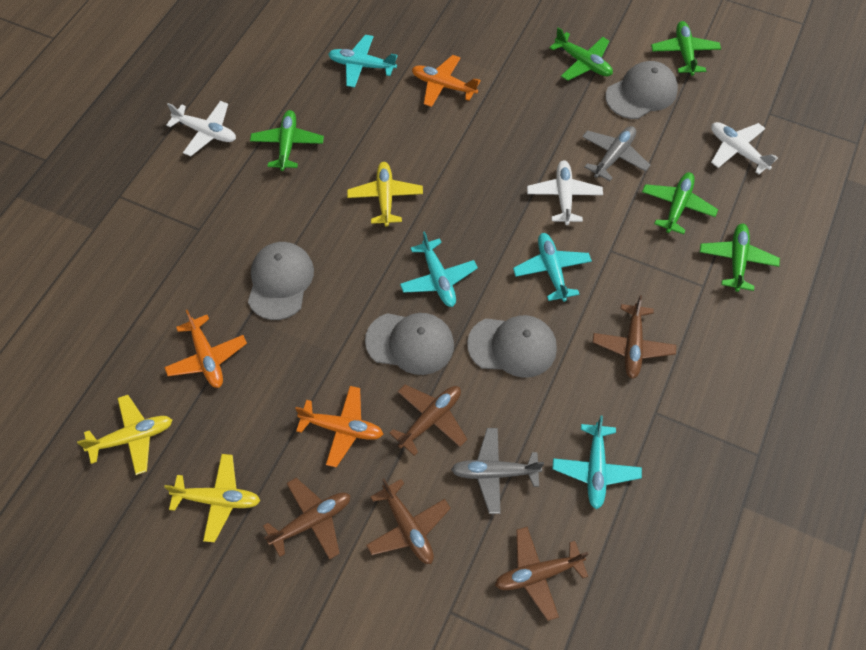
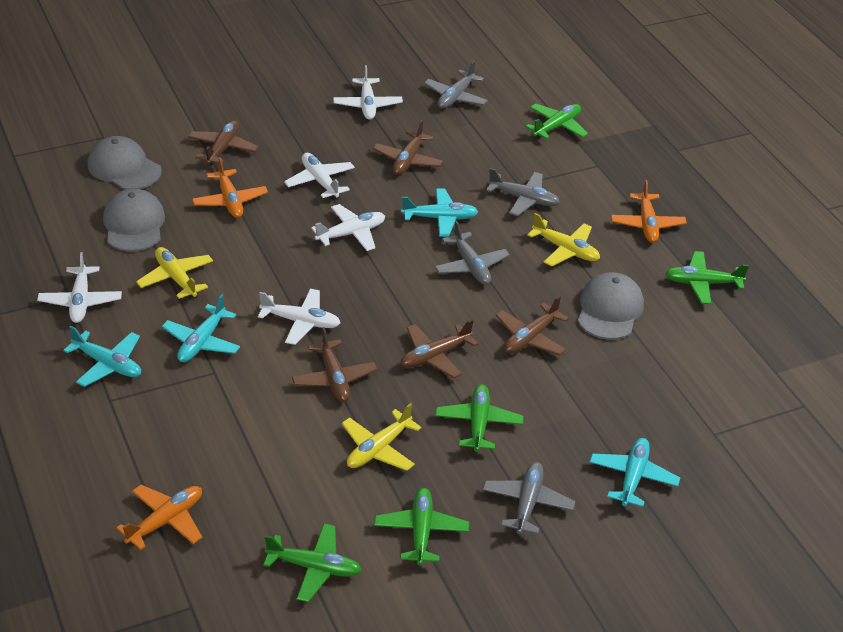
grey cap: 4 -> 3
grey plane: 2 -> 4
white plane: 3 -> 5

